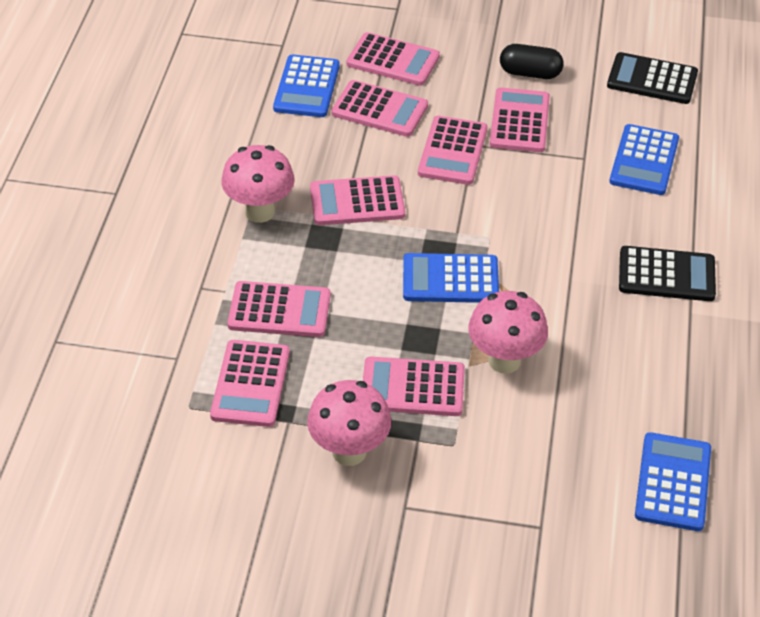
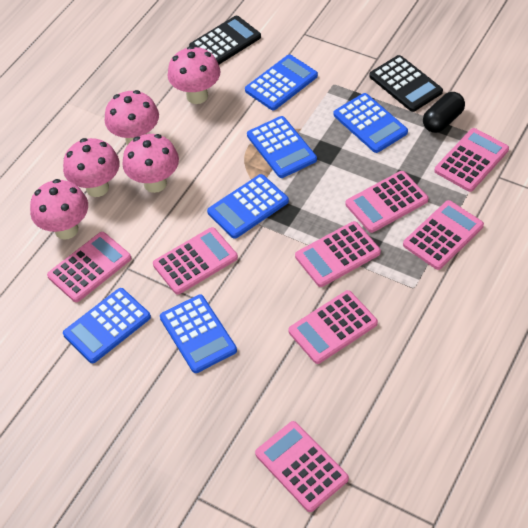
blue calculator: 4 -> 6
pink mushroom: 3 -> 5

